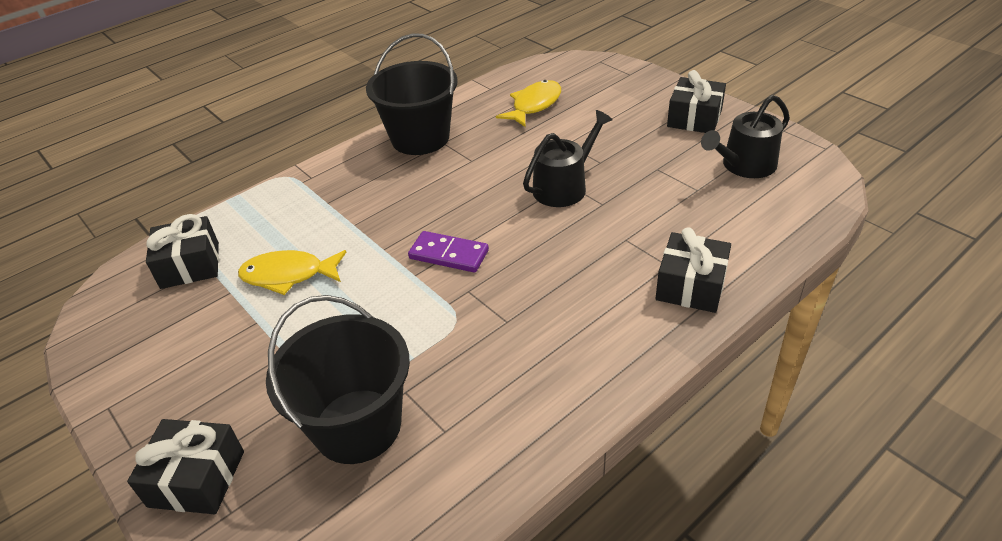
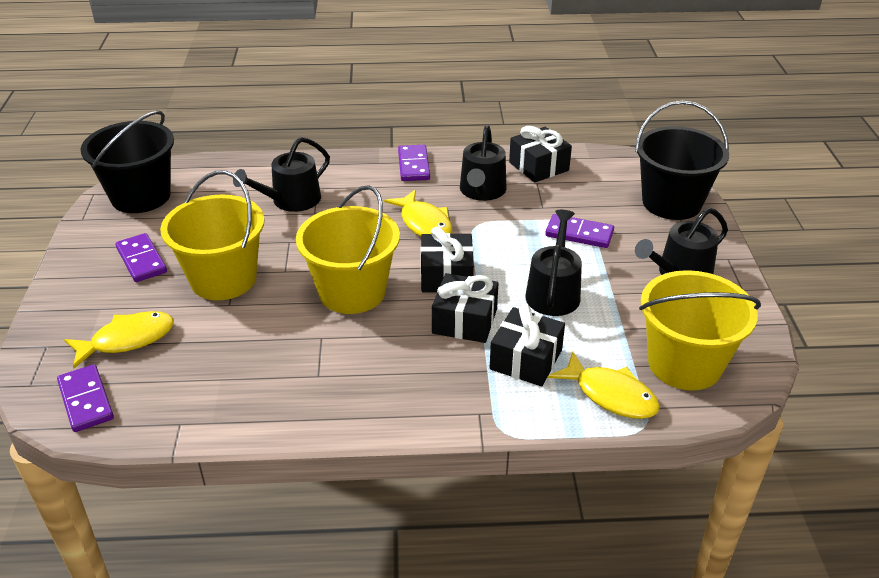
black watering can: 2 -> 4
purple domino: 1 -> 4
yellow bucket: 0 -> 3
yellow fish: 2 -> 3

